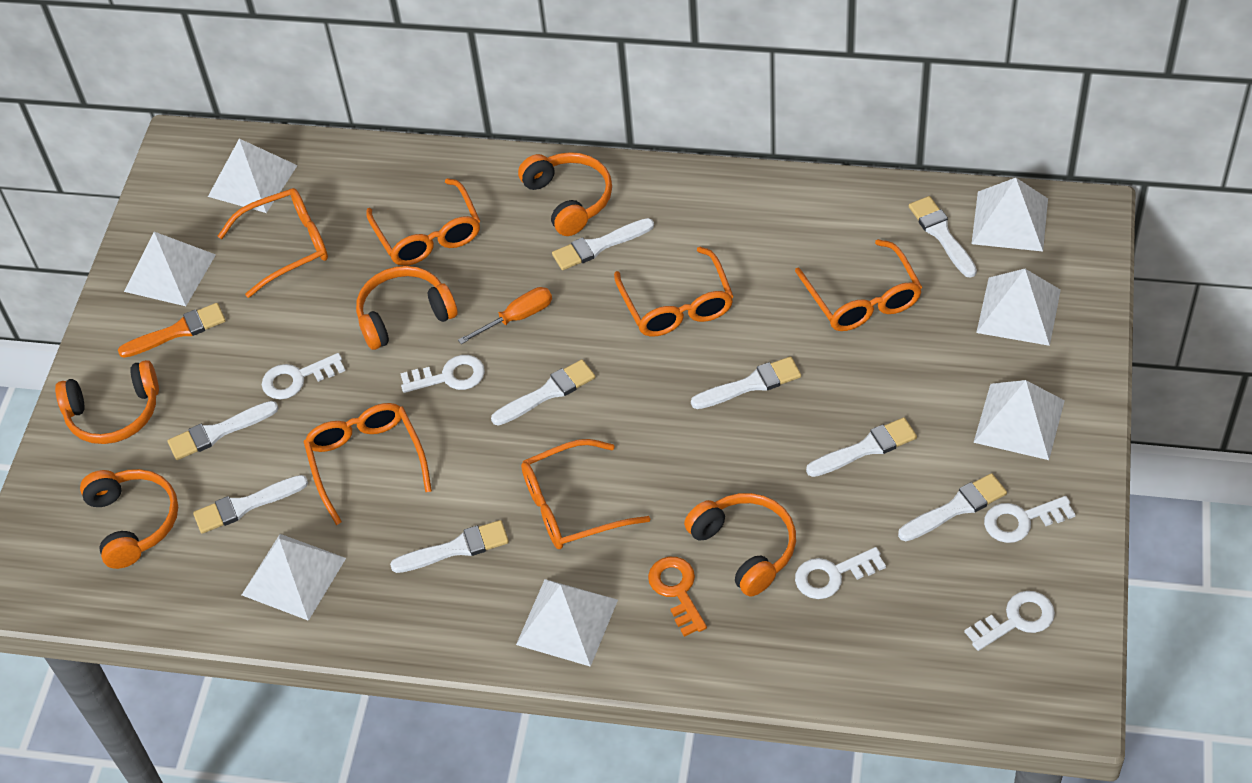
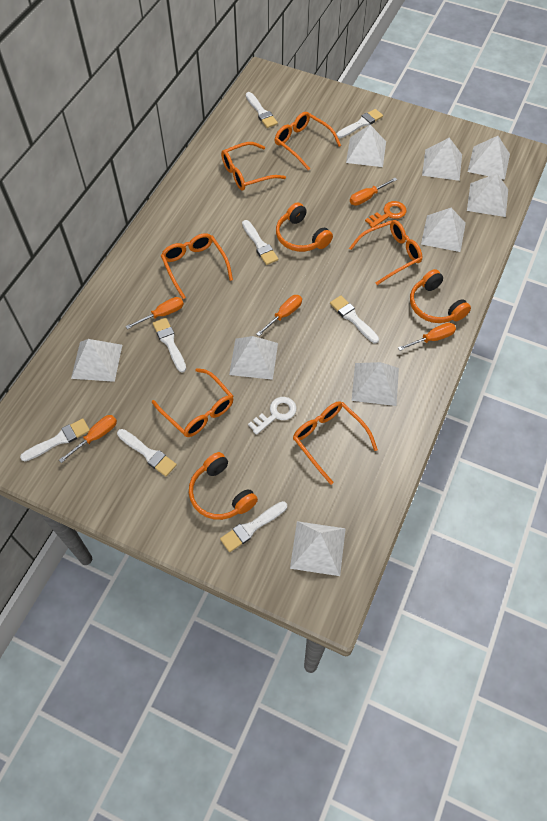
orange brush: 1 -> 0
orange headphones: 5 -> 3
orange screwdriver: 1 -> 5
white brush: 9 -> 8
white key: 5 -> 1
white pyramid: 7 -> 9

